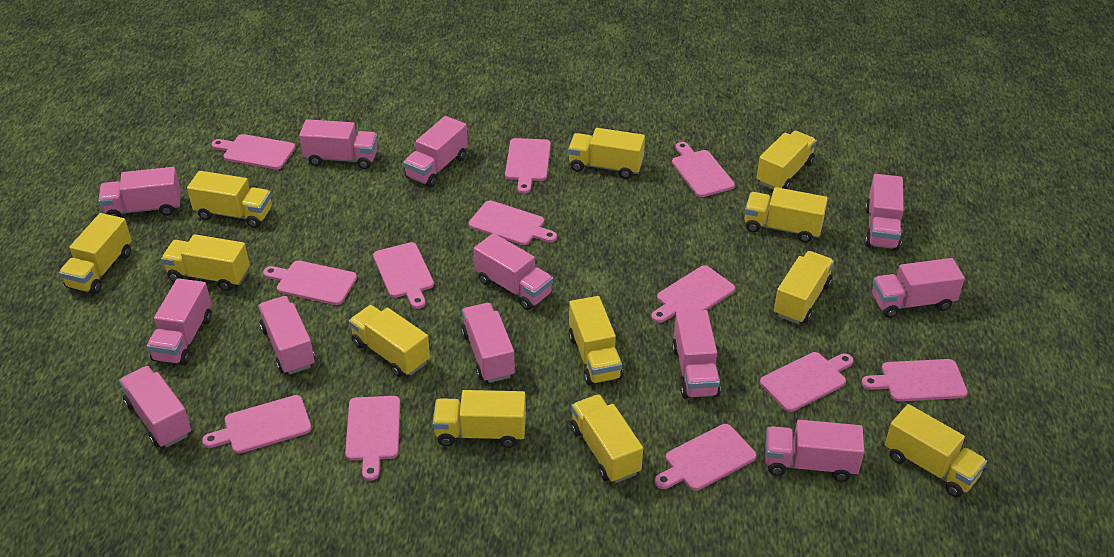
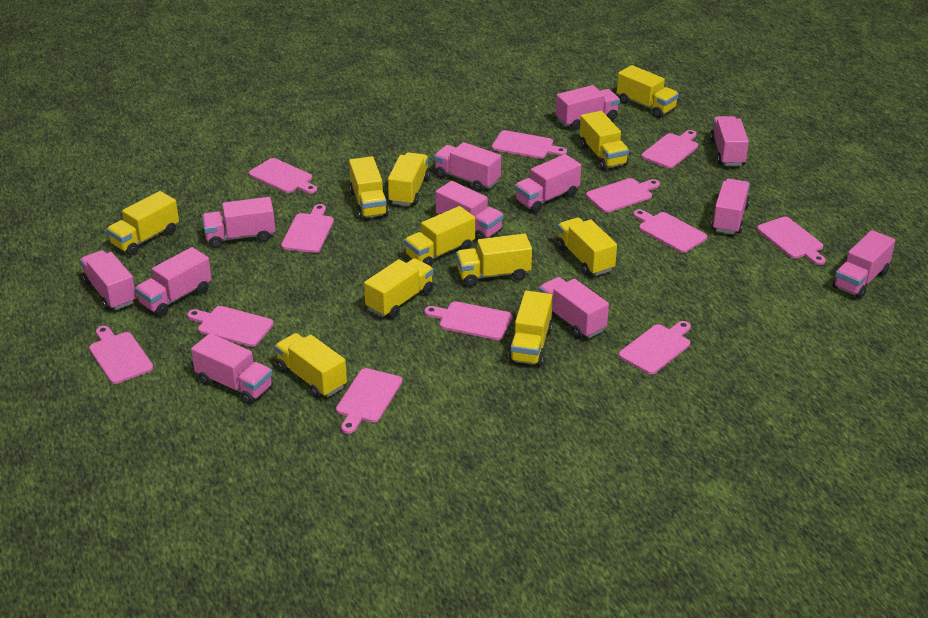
yellow truck: 12 -> 11

